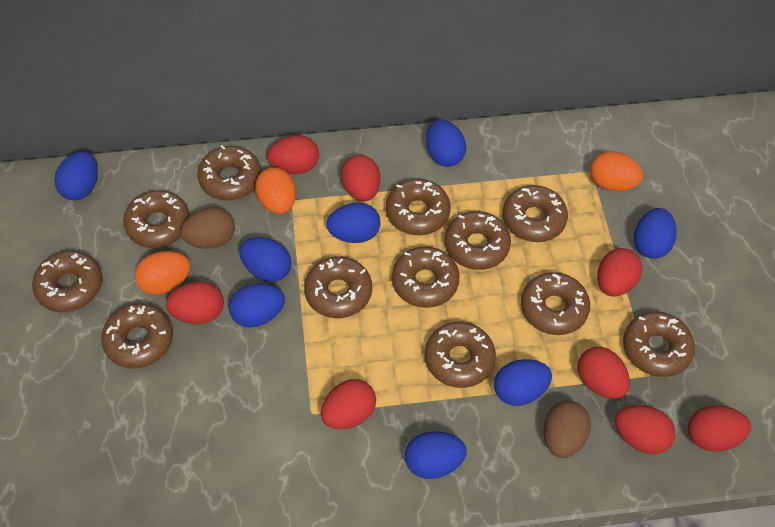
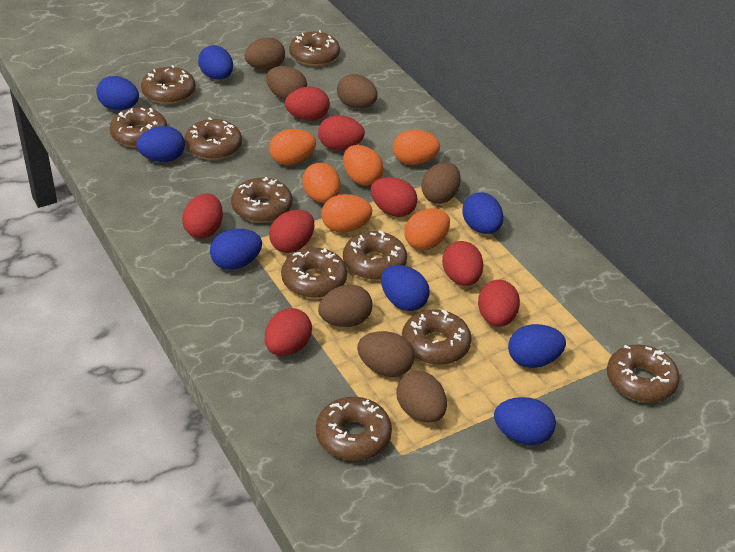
brown donut: 12 -> 10
brown egg: 2 -> 7
orange egg: 3 -> 6

